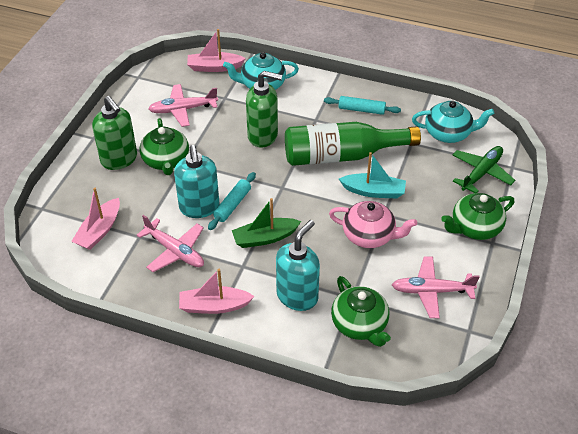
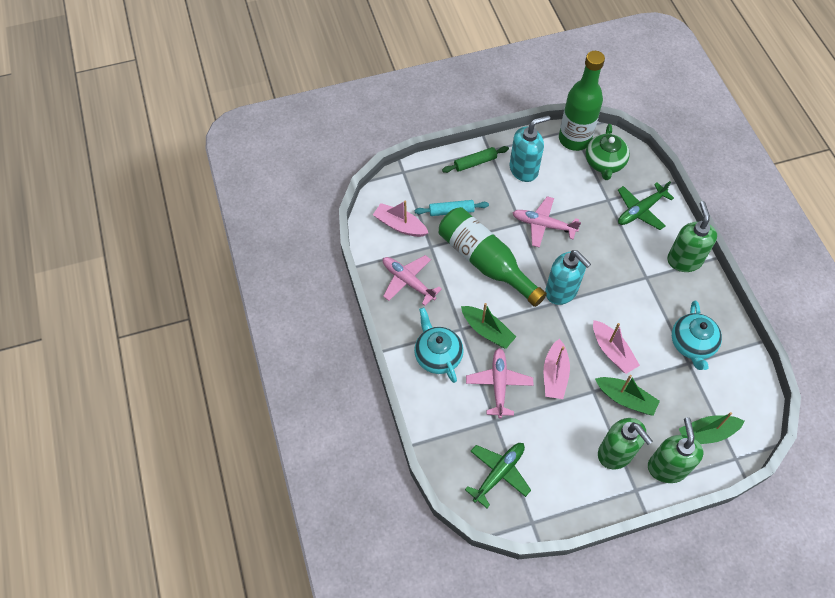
green boat: 1 -> 3
green bottle: 1 -> 2
green plane: 1 -> 2
green rolling pin: 0 -> 1
green soap dispenser: 2 -> 3
green teapot: 3 -> 1
pink teapot: 1 -> 0
turquoise boat: 1 -> 0
turquoise rolling pin: 2 -> 1

